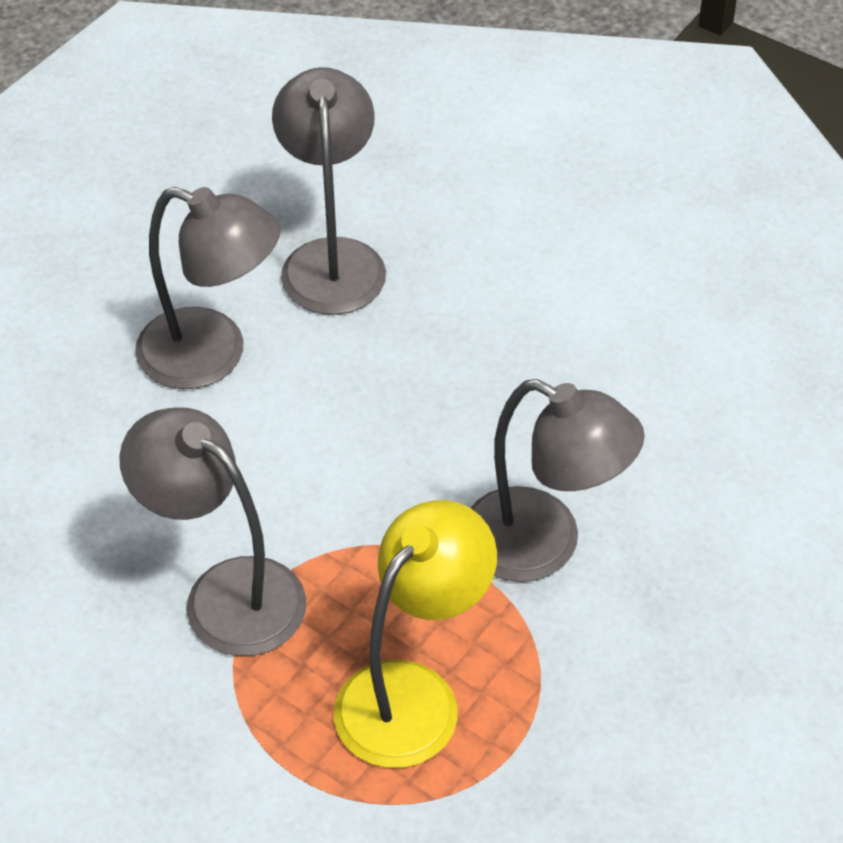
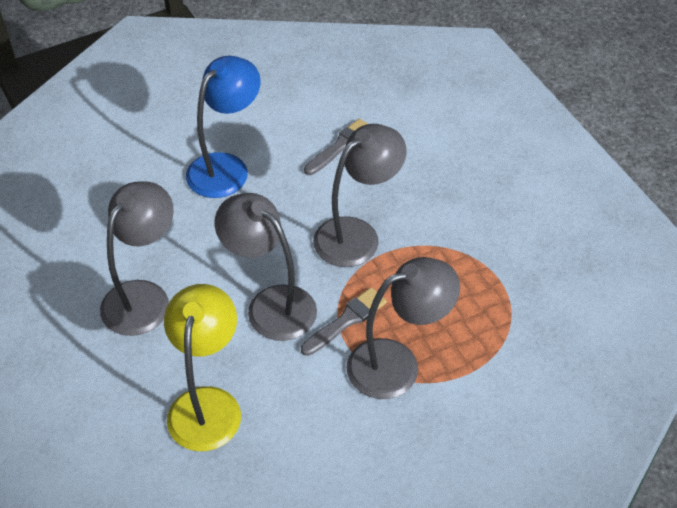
blue lamp: 0 -> 1
grey brush: 0 -> 2

